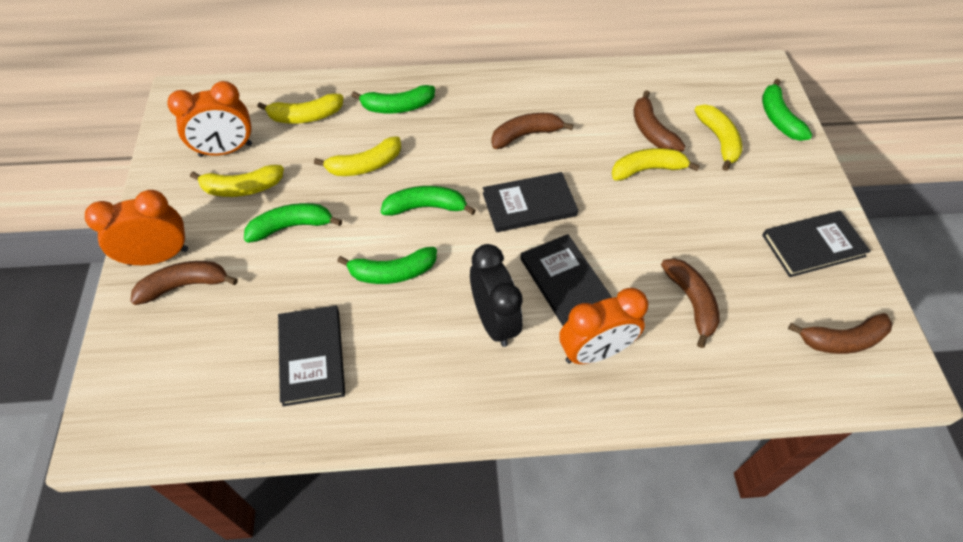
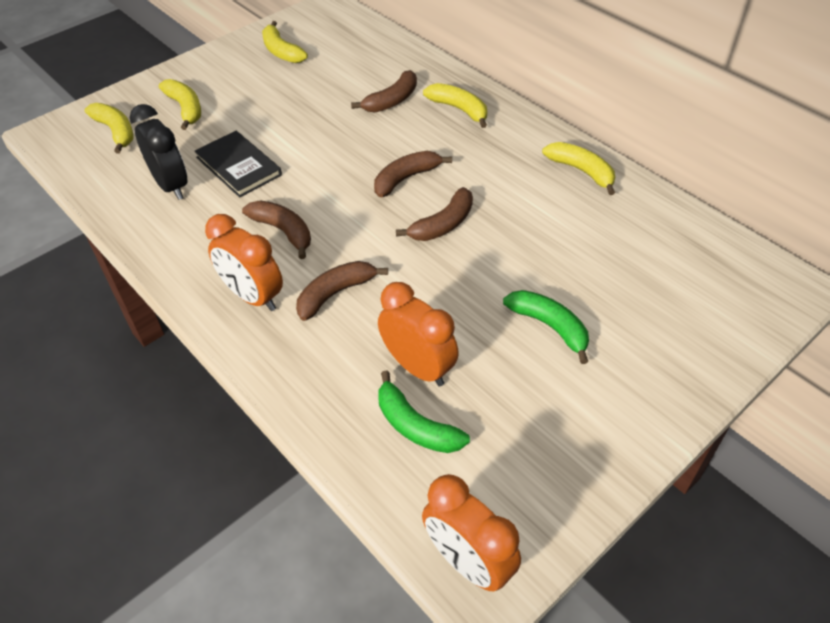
black book: 4 -> 1
green banana: 5 -> 2

